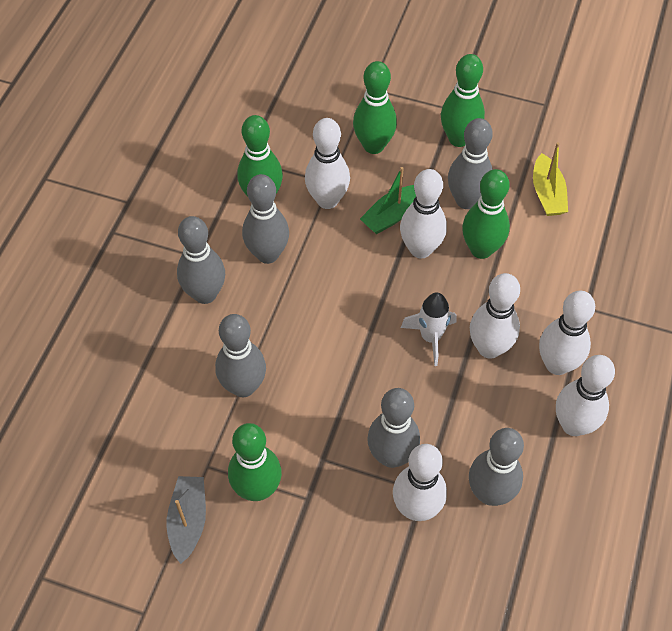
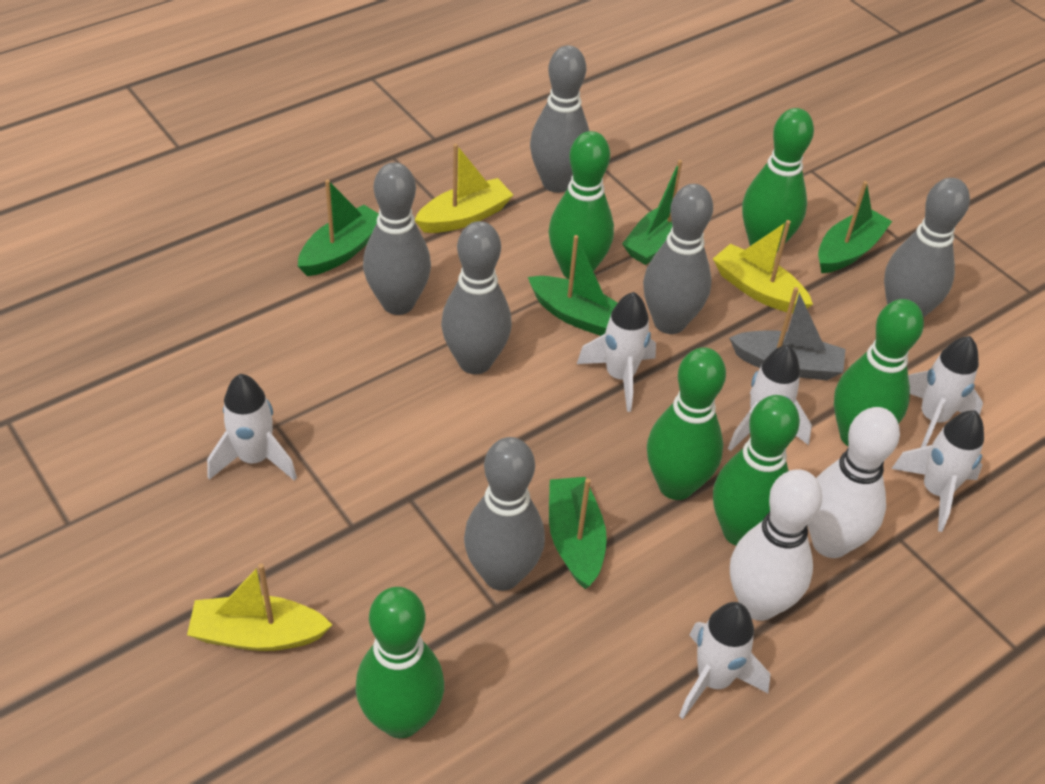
green boat: 1 -> 5
green bowling pin: 5 -> 6
white bowling pin: 6 -> 2
white rocket: 1 -> 6
yellow boat: 1 -> 3

